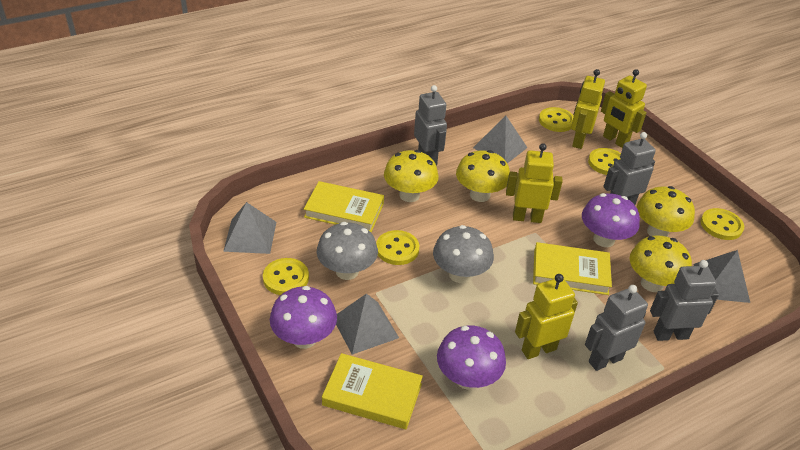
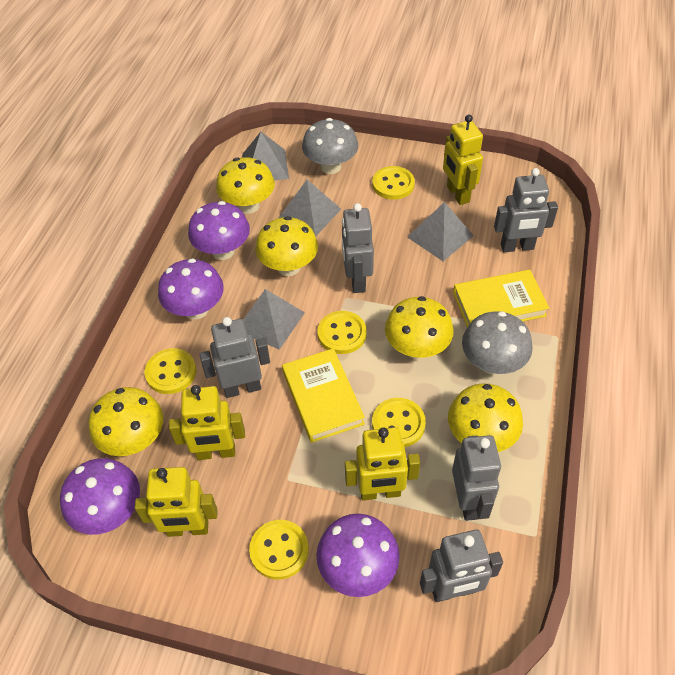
grey robot: 4 -> 5
purple mushroom: 3 -> 4
yellow book: 3 -> 2
yellow mushroom: 4 -> 5

